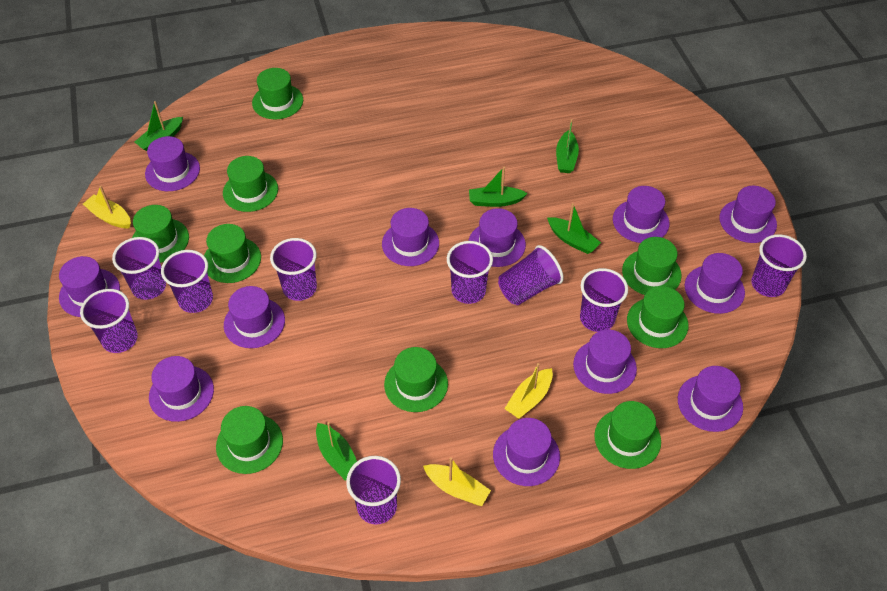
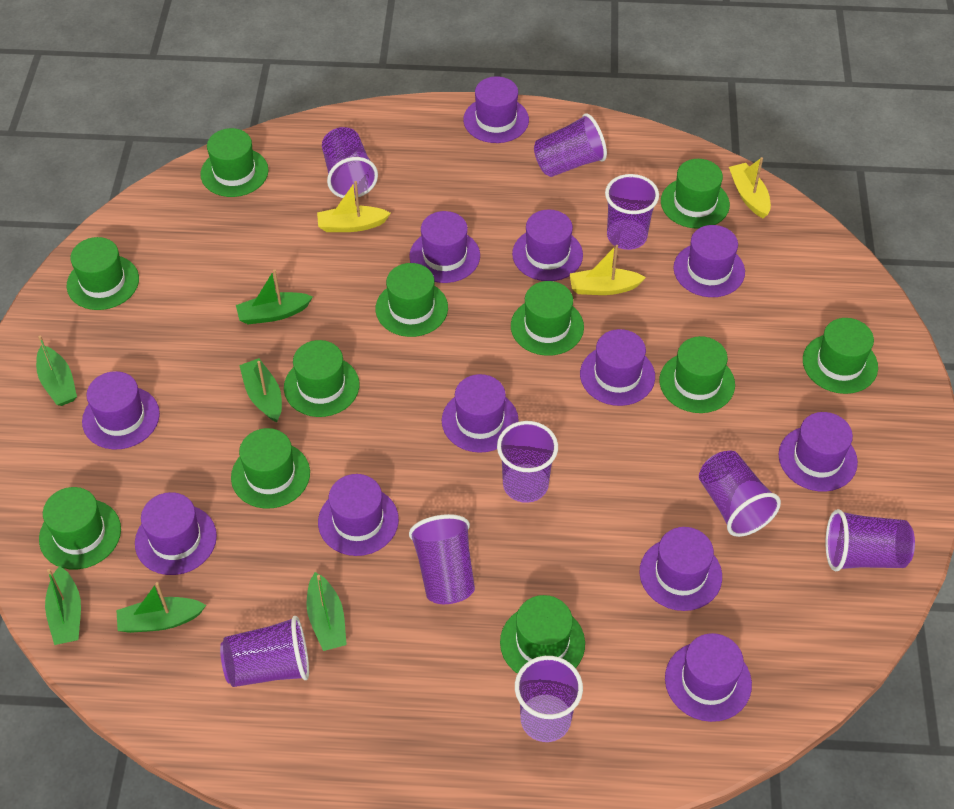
green boat: 5 -> 6
green hat: 9 -> 11

